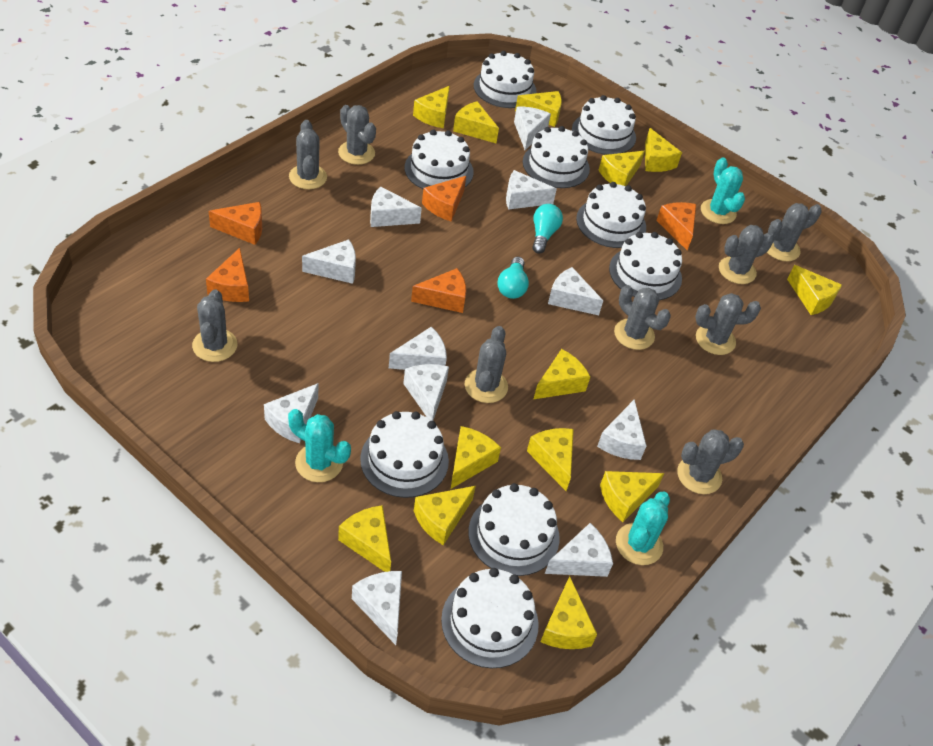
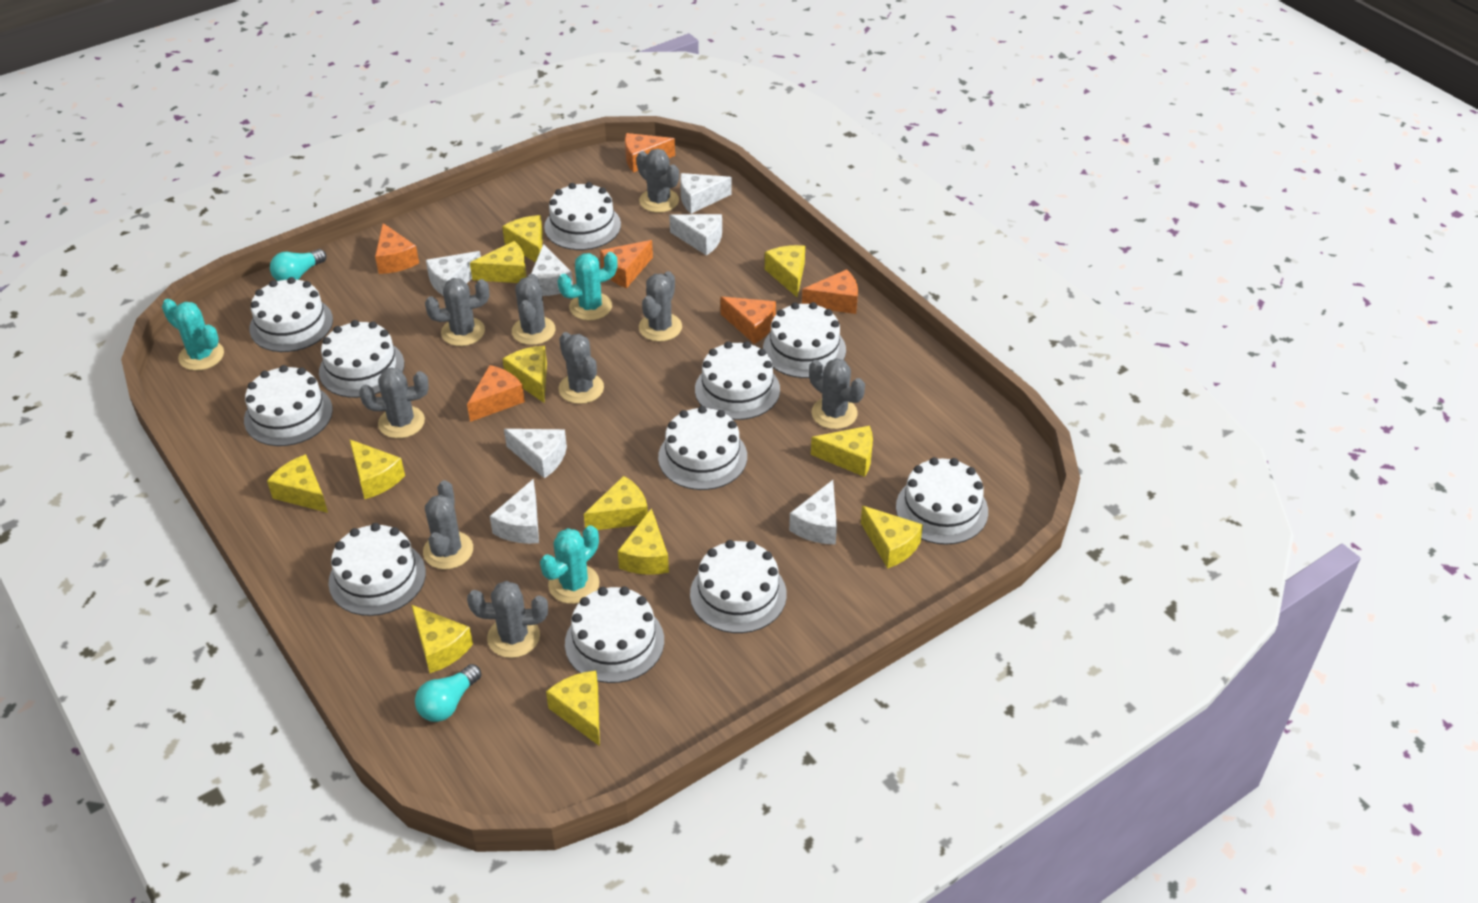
orange cheese: 5 -> 6
white cake: 9 -> 11
white cheese: 11 -> 7
yellow cheese: 13 -> 12

